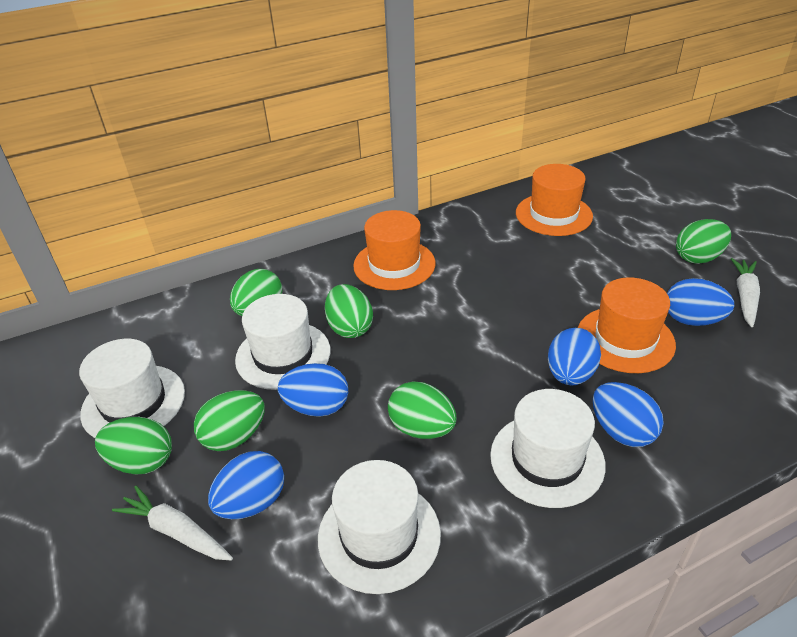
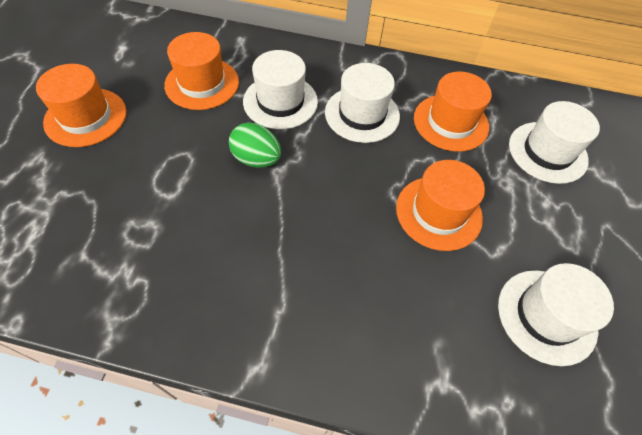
blue egg: 5 -> 0
green egg: 6 -> 1
orange hat: 3 -> 4
white carrot: 2 -> 0

